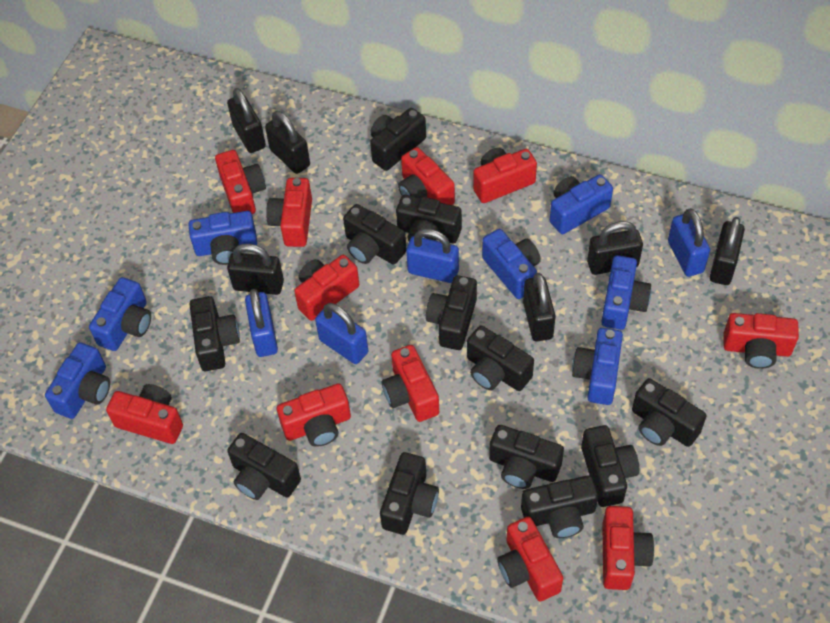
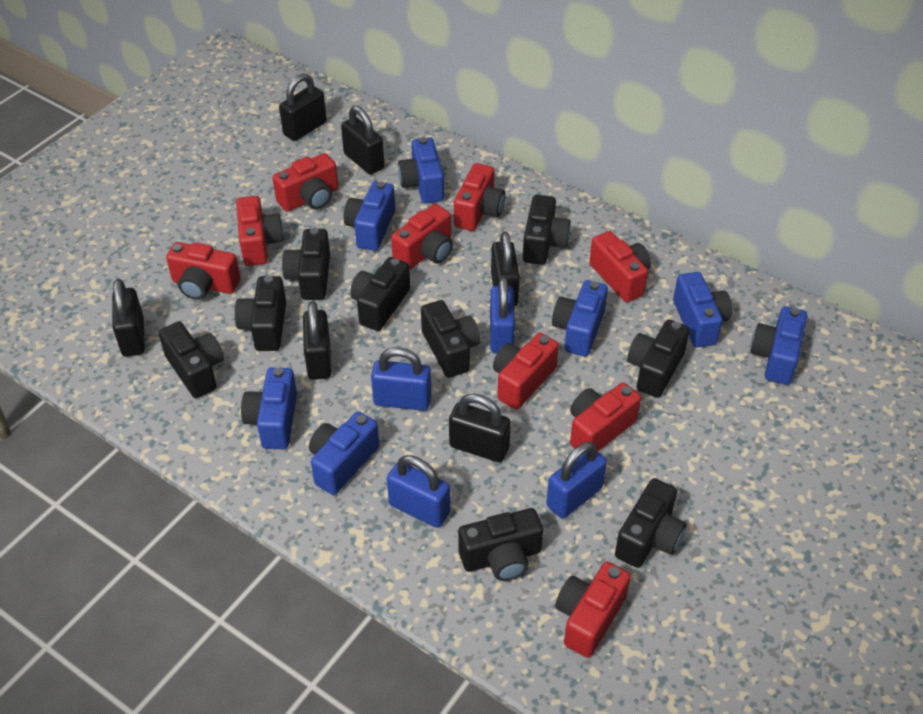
black camera: 12 -> 9
red camera: 11 -> 9

